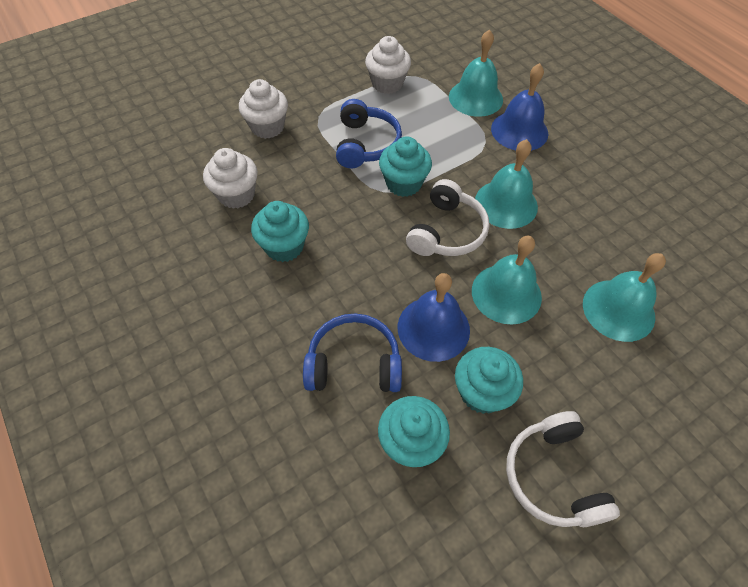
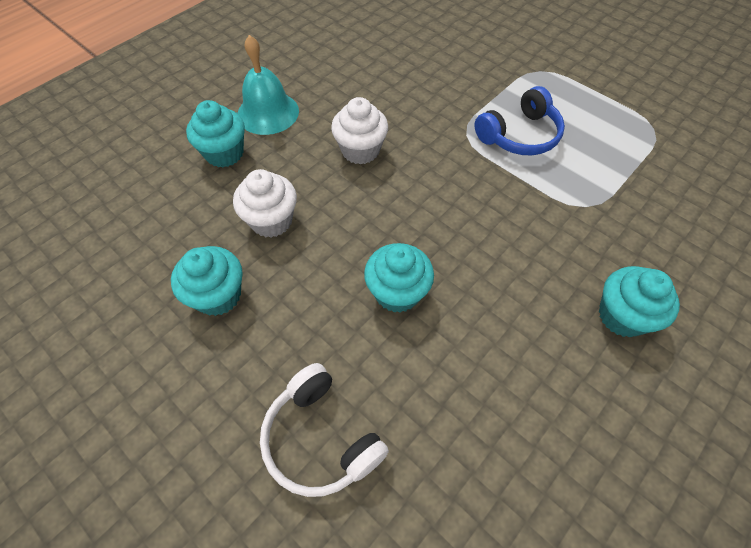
blue bell: 2 -> 0
blue headphones: 2 -> 1
turquoise bell: 4 -> 1
white cupcake: 3 -> 2
white headphones: 2 -> 1

